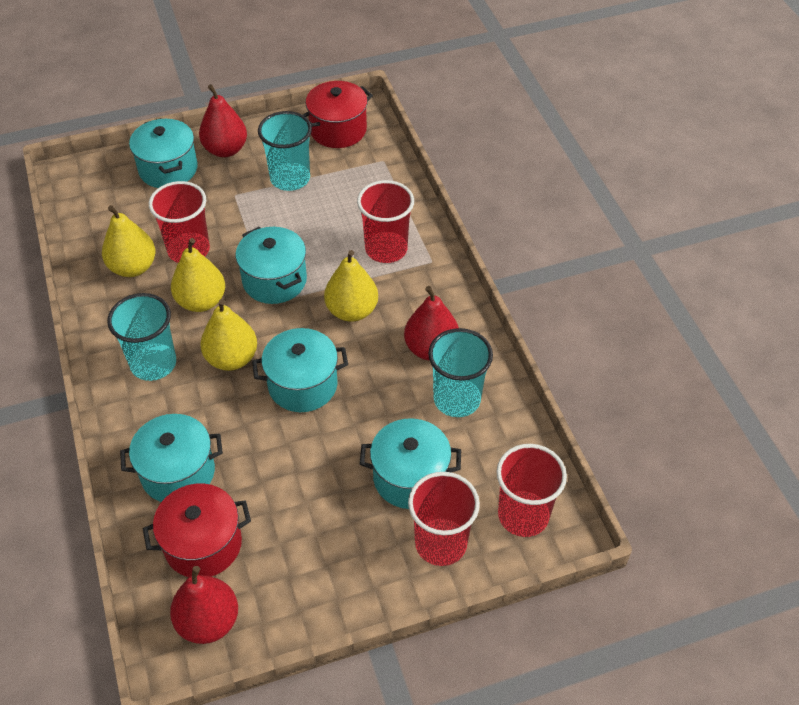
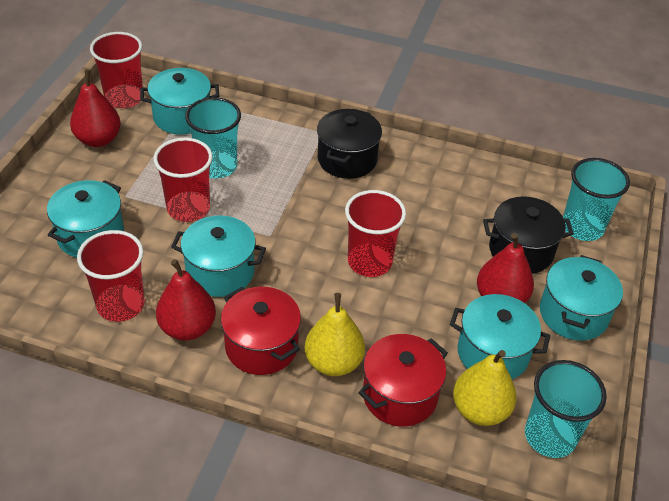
black pot: 0 -> 2
yellow pear: 4 -> 2

